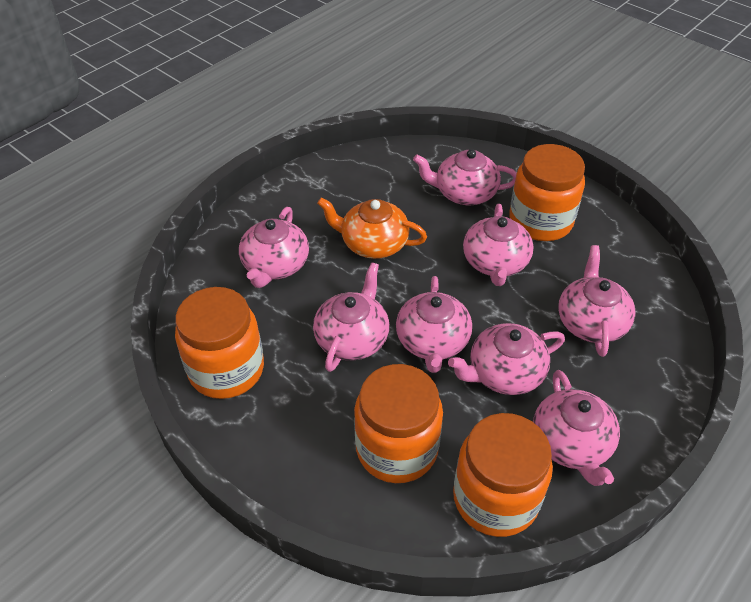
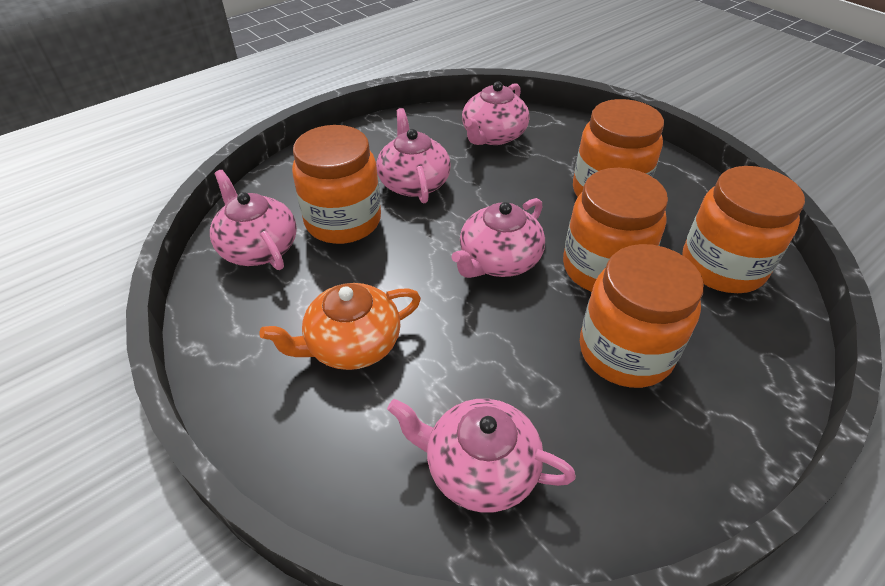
orange jar: 4 -> 5
pink teapot: 8 -> 5

